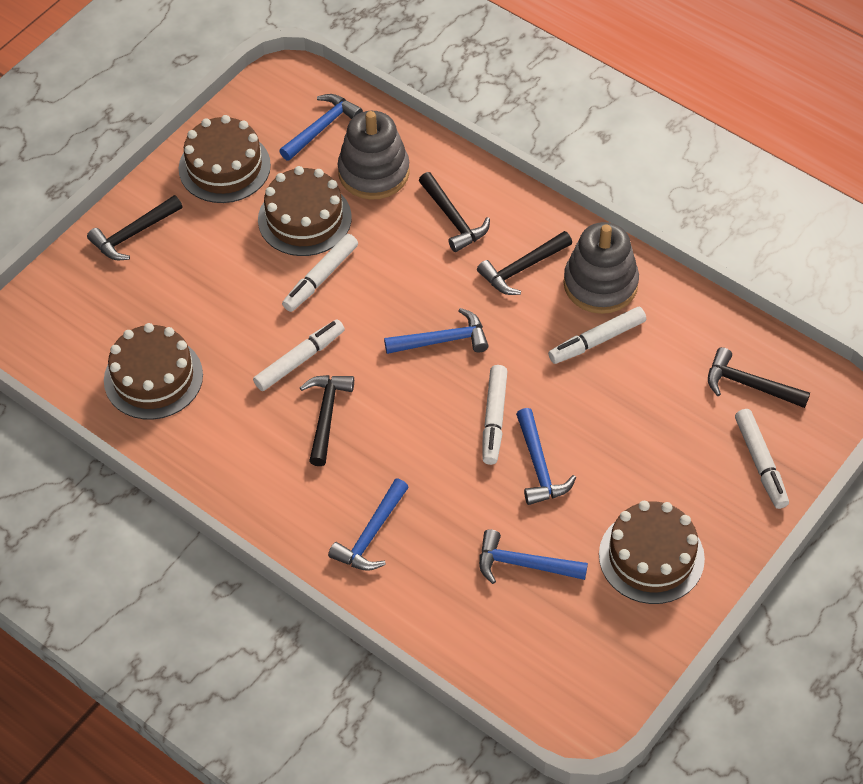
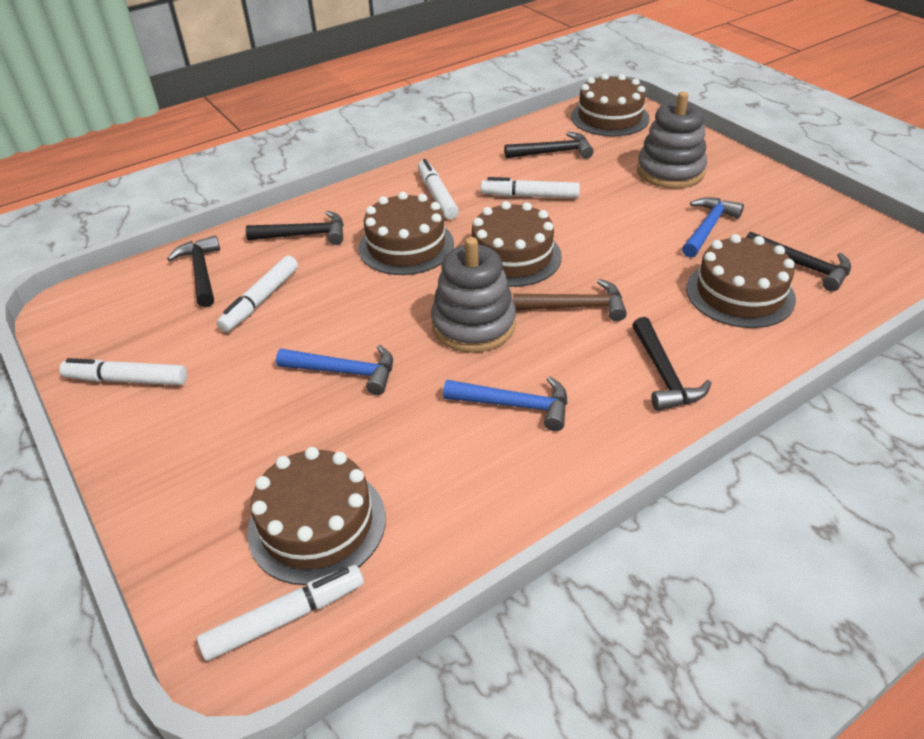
blue hammer: 5 -> 3
brown cake: 4 -> 5
brown hammer: 0 -> 1

